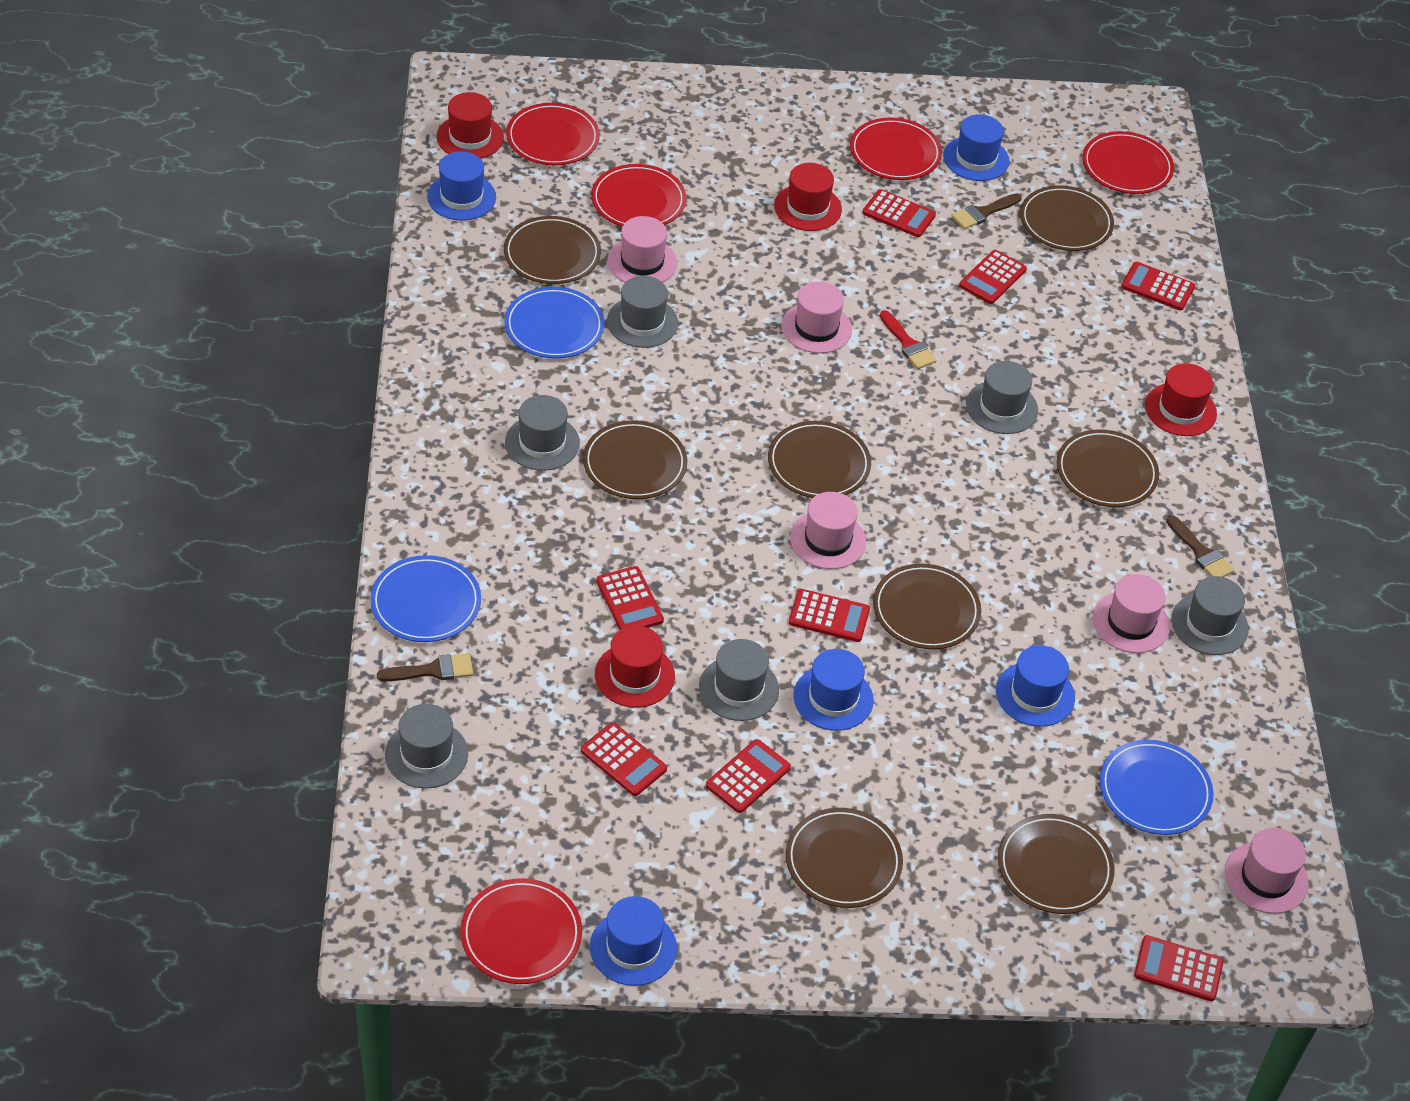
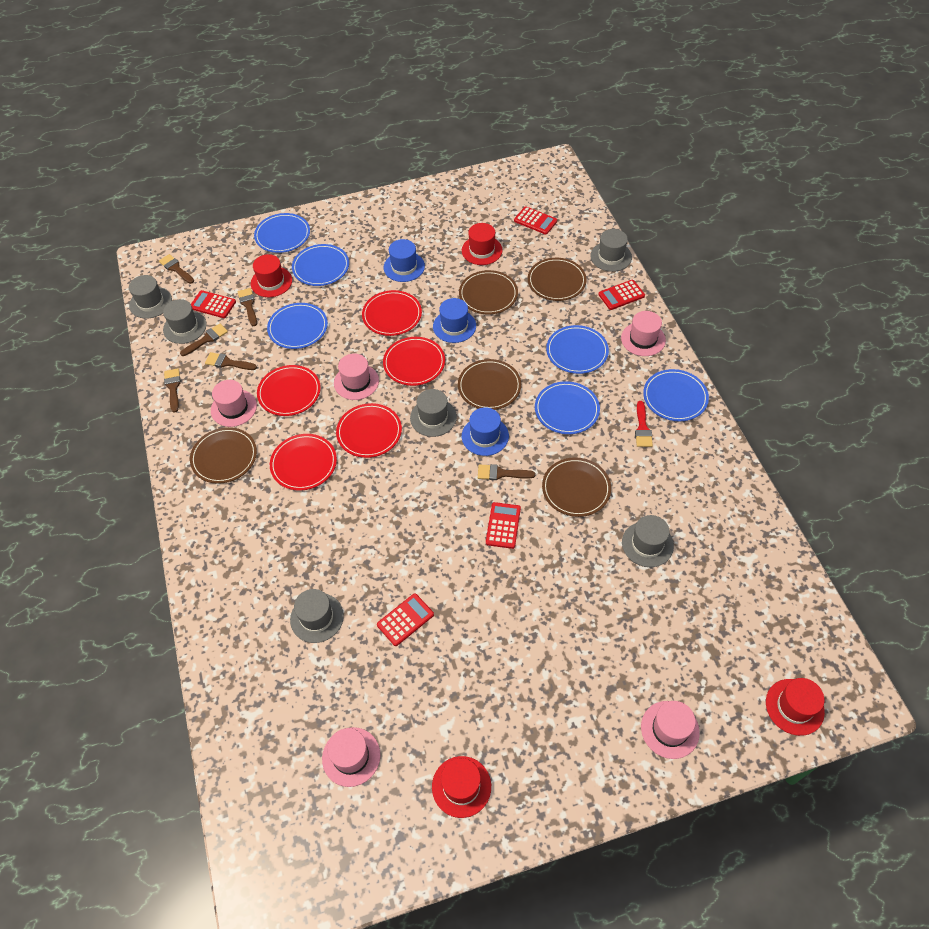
blue hat: 5 -> 3
blue plate: 3 -> 6
brown brush: 3 -> 6
brown plate: 8 -> 5
red calculator: 8 -> 5

